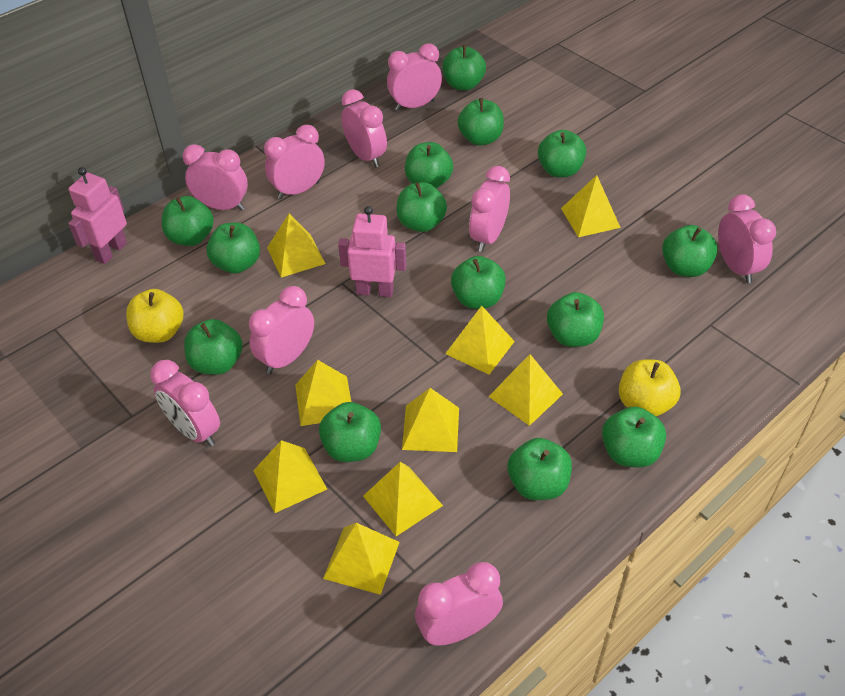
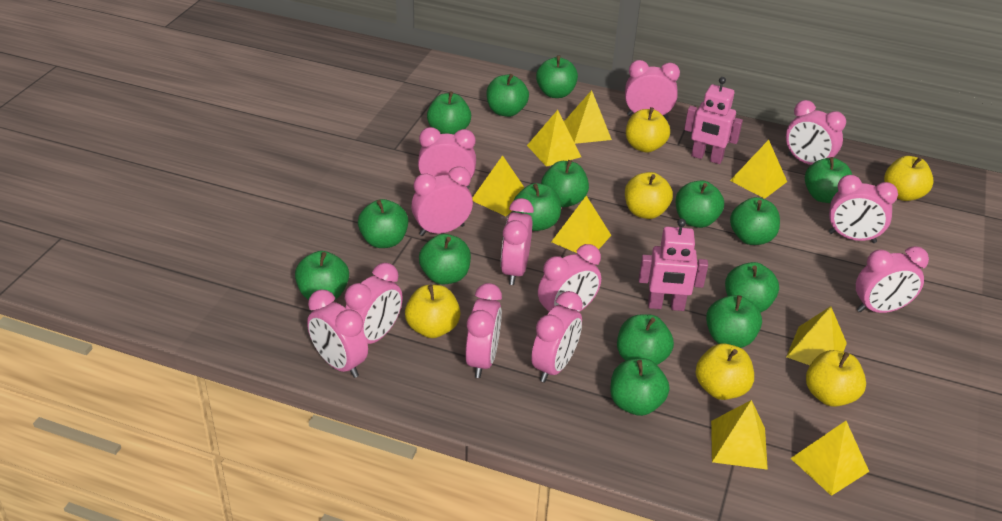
green apple: 14 -> 15
pink clock: 9 -> 12
yellow apple: 2 -> 6
yellow pyramid: 9 -> 8

